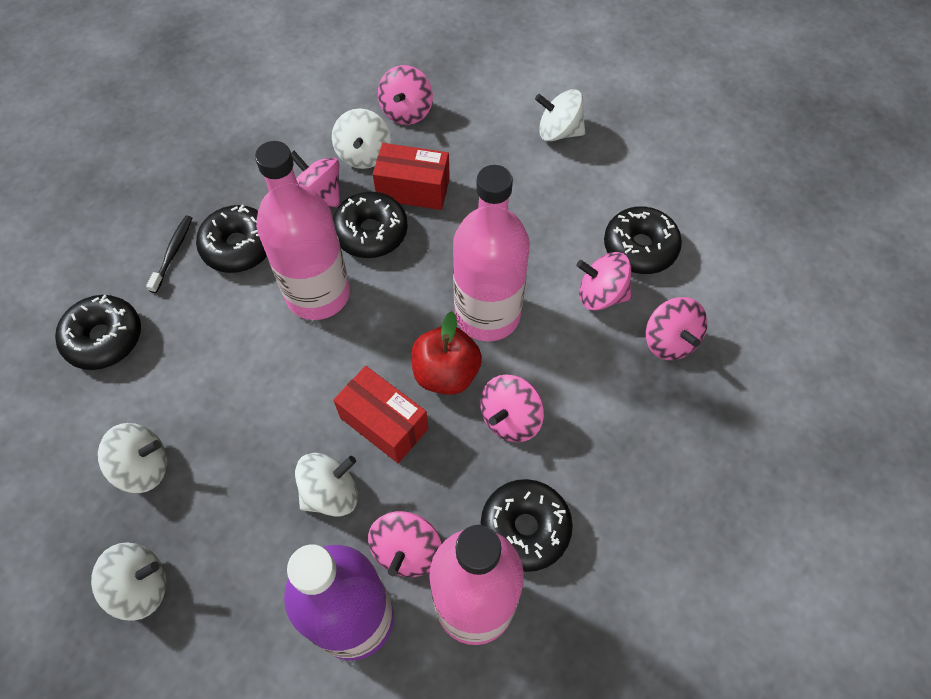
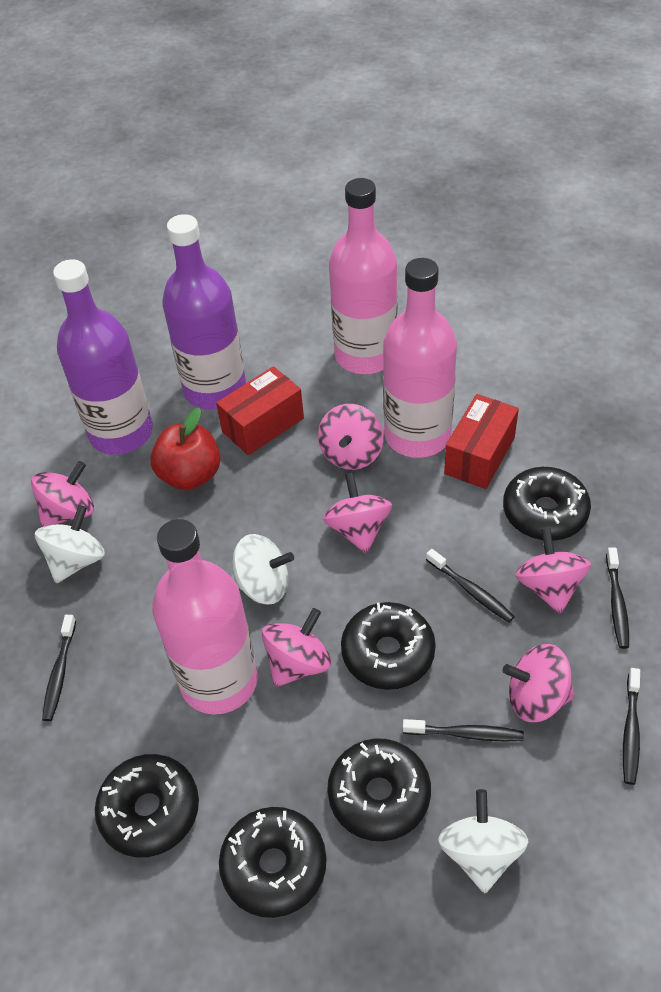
black toothbrush: 1 -> 5
purple bottle: 1 -> 2
white spinning top: 5 -> 3

